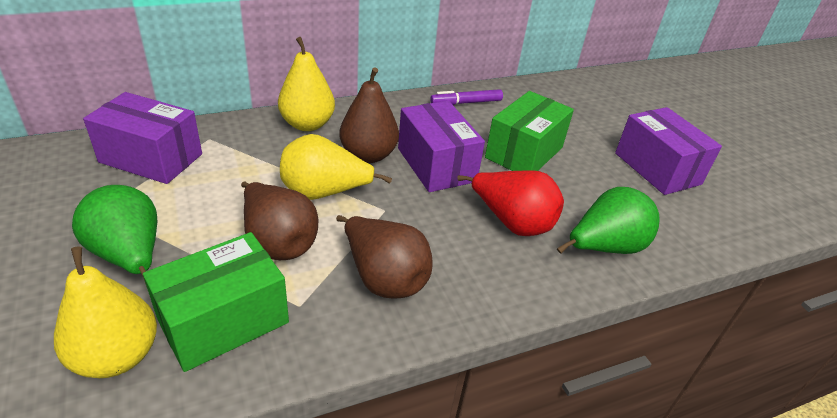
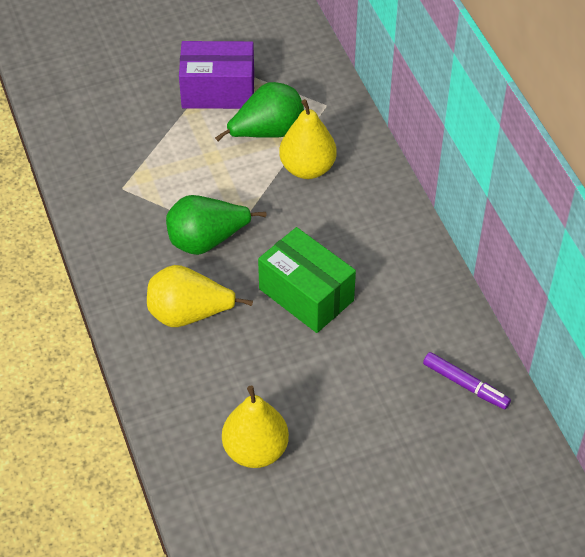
brown pear: 3 -> 0
green box: 2 -> 1
purple box: 3 -> 1
red pear: 1 -> 0

